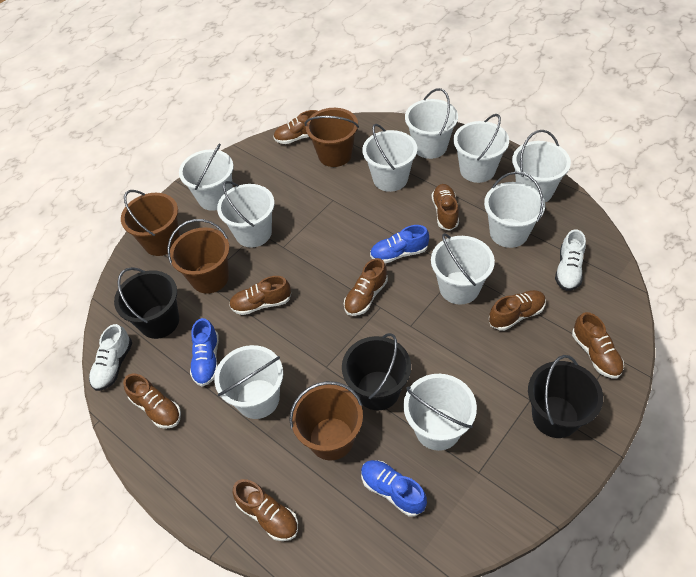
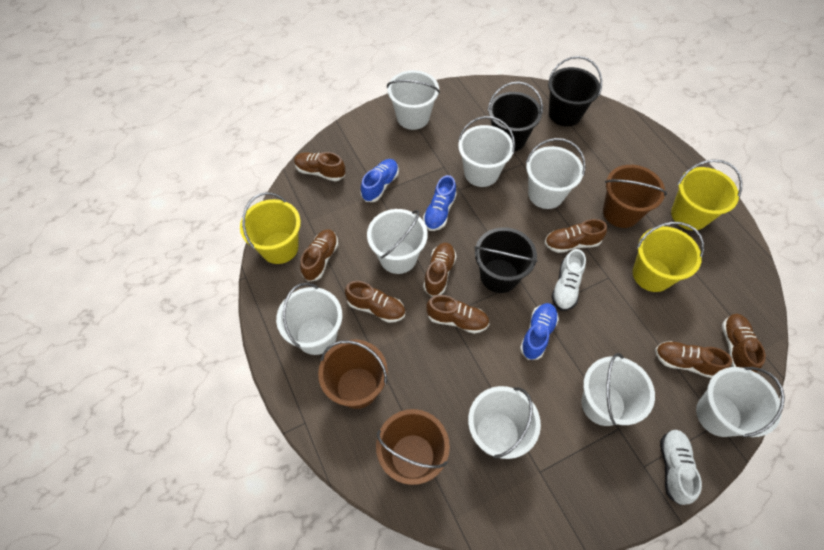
brown bucket: 4 -> 3
white bucket: 10 -> 8
yellow bucket: 0 -> 3

